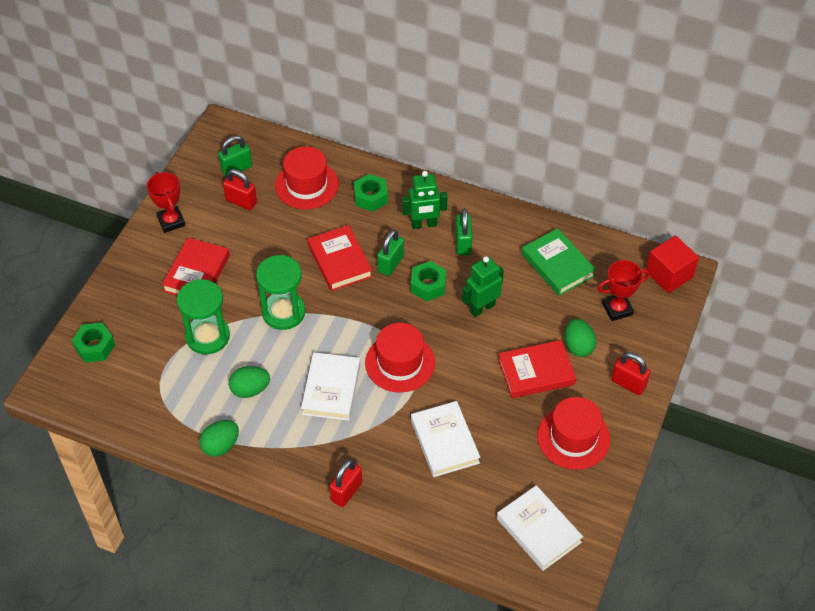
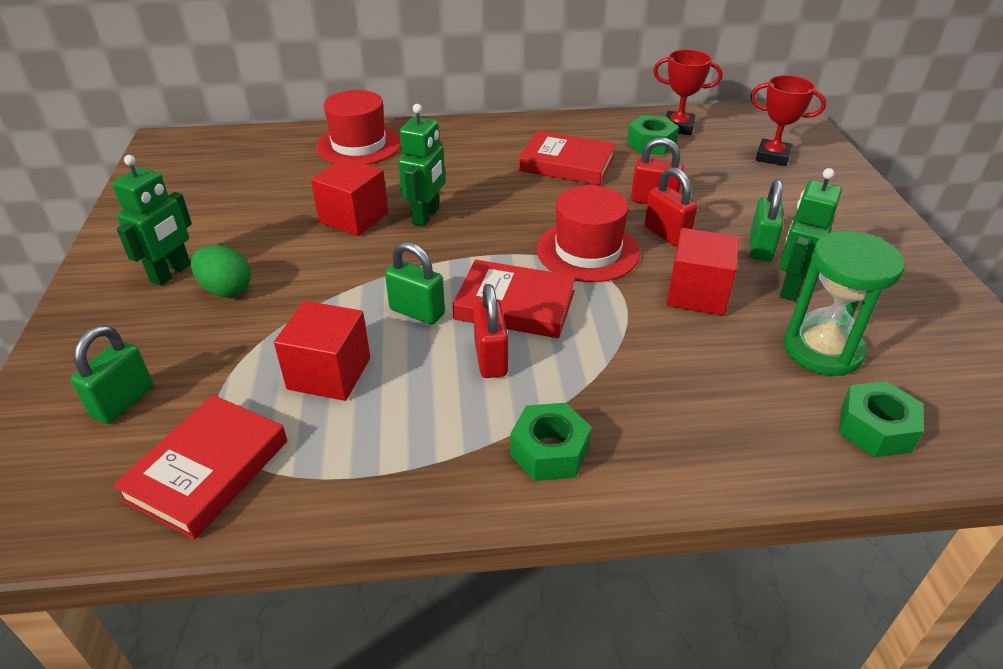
green book: 1 -> 0
green egg: 3 -> 1
green hourglass: 2 -> 1
green robot: 2 -> 3
red cube: 1 -> 3
red hat: 3 -> 2
white book: 3 -> 0

